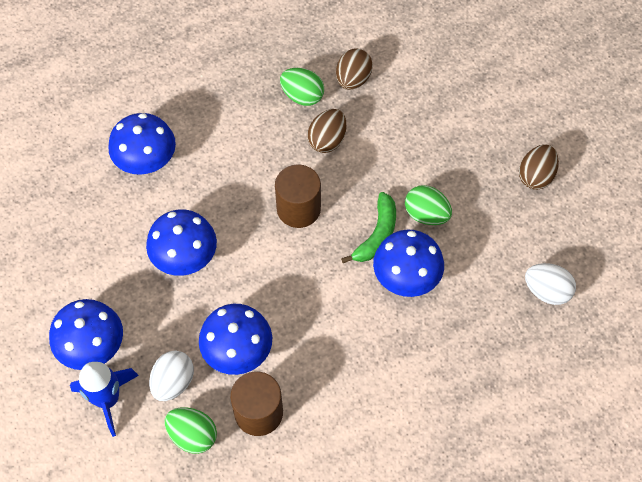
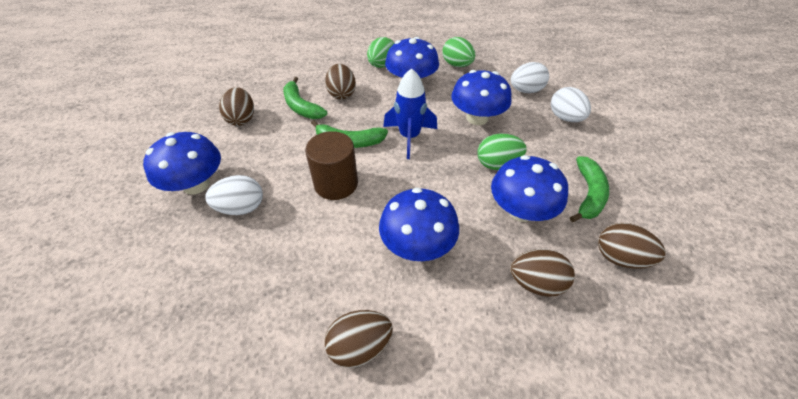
brown cylinder: 2 -> 1
brown egg: 3 -> 5
green banana: 1 -> 3
white egg: 2 -> 3

